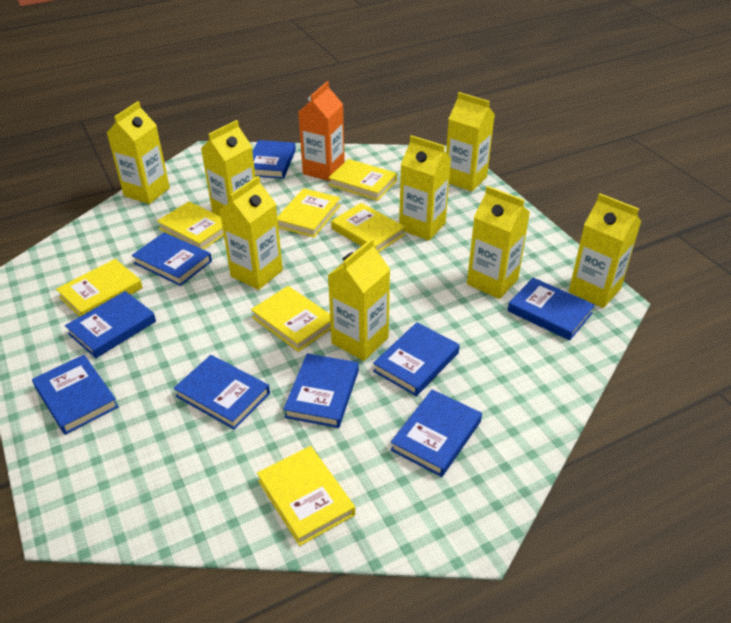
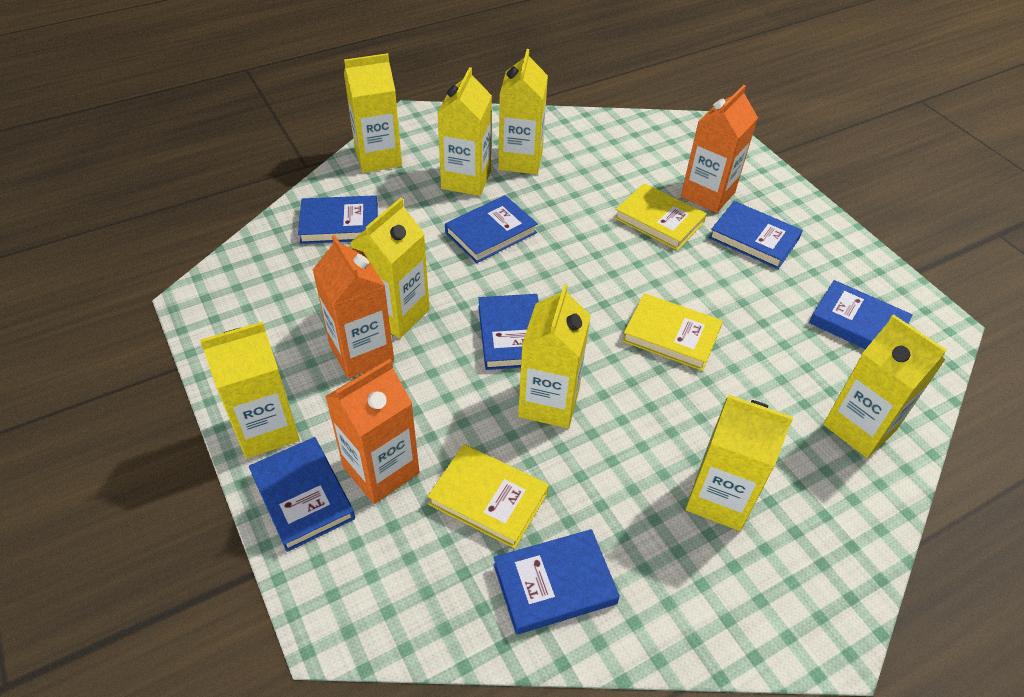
blue book: 9 -> 7
orange carton: 1 -> 3
yellow book: 7 -> 3

